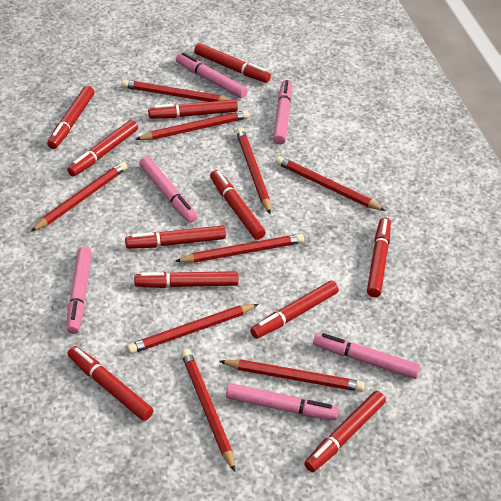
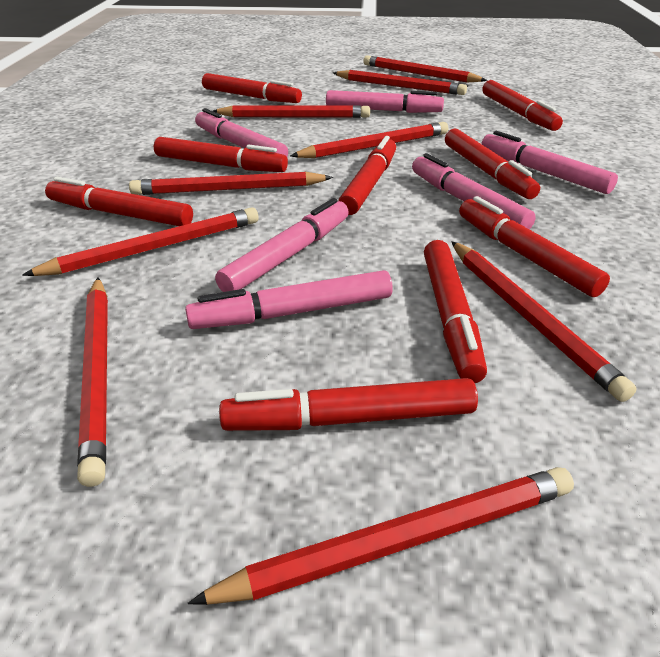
red marker: 11 -> 9

